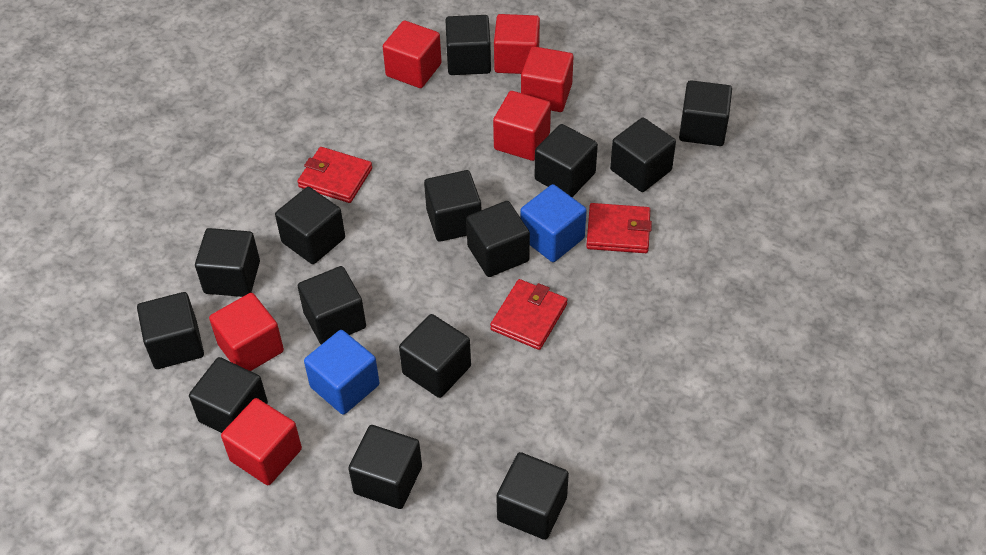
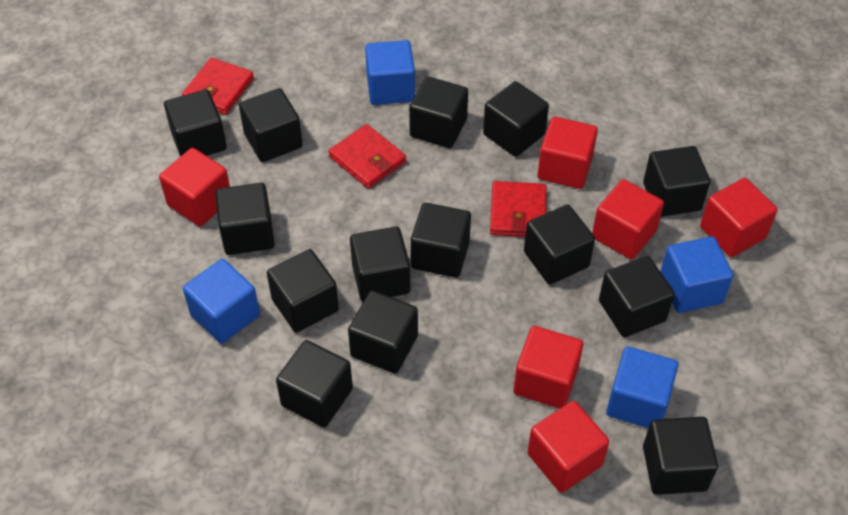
blue cube: 2 -> 4

